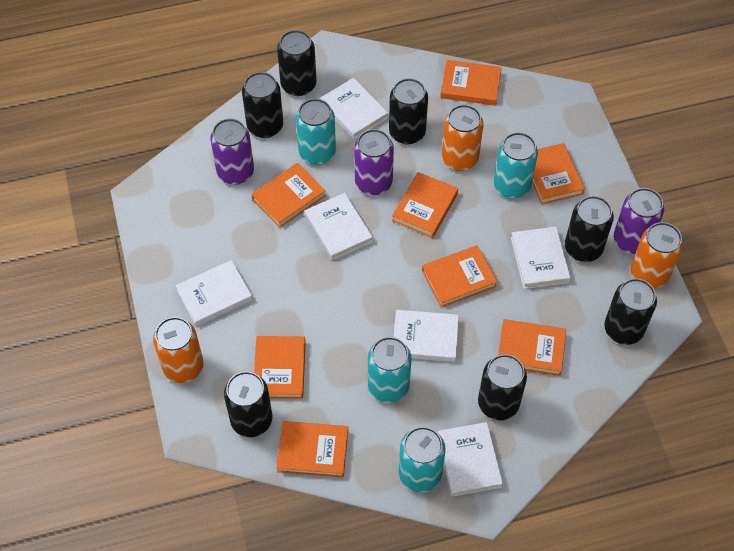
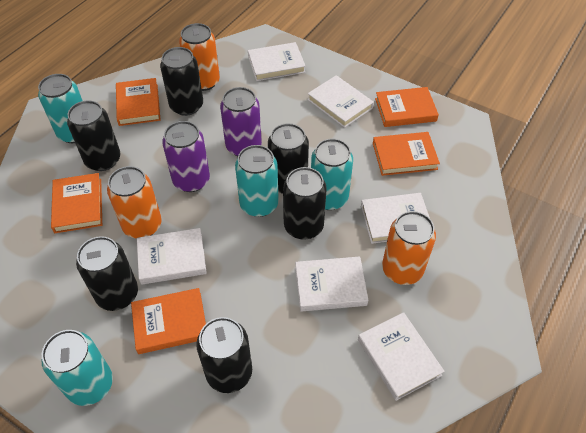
black can: 7 -> 6
orange book: 8 -> 5
purple can: 3 -> 2

